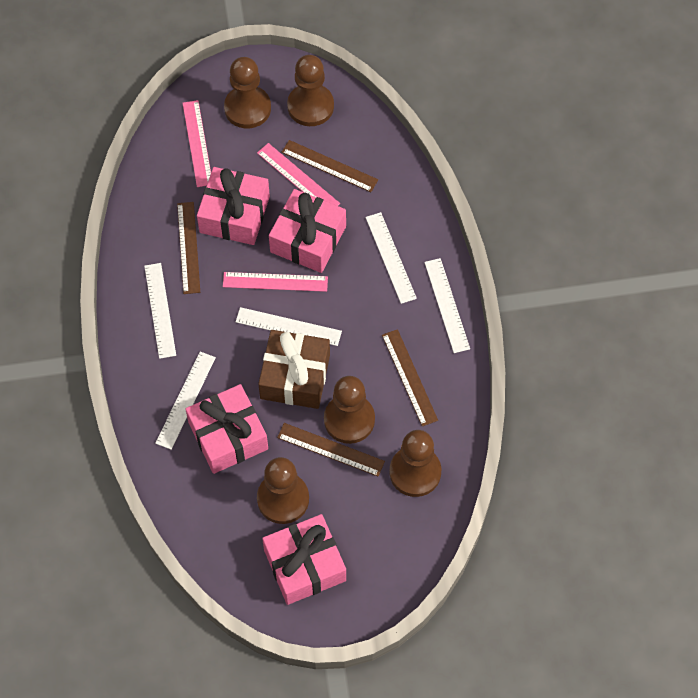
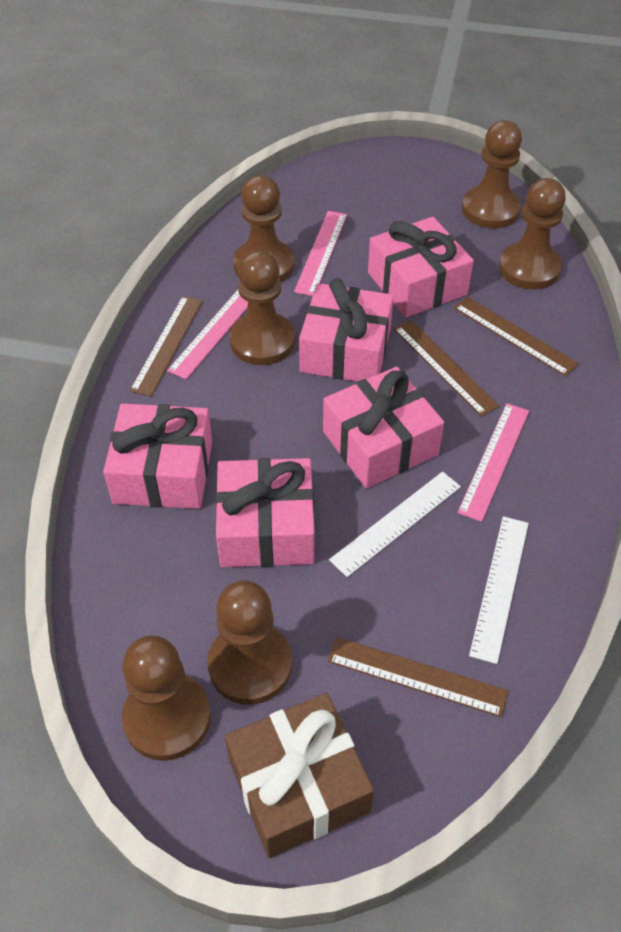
brown pawn: 5 -> 6
pink gift: 4 -> 5
white ruler: 5 -> 2

